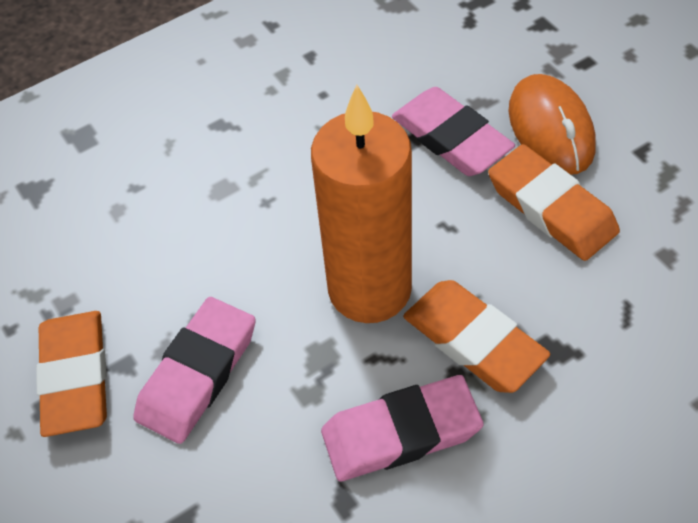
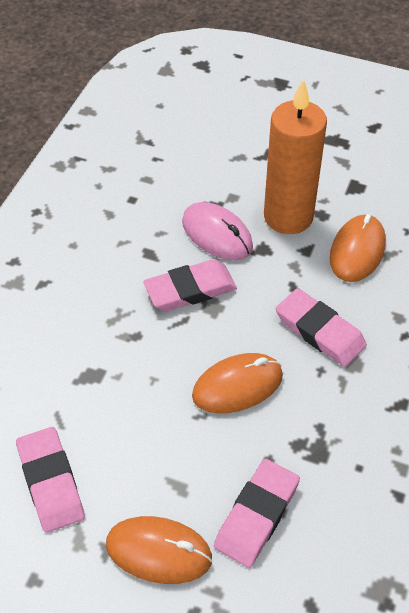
orange eraser: 3 -> 0
orange mouse: 1 -> 3
pink eraser: 3 -> 4
pink mouse: 0 -> 1

